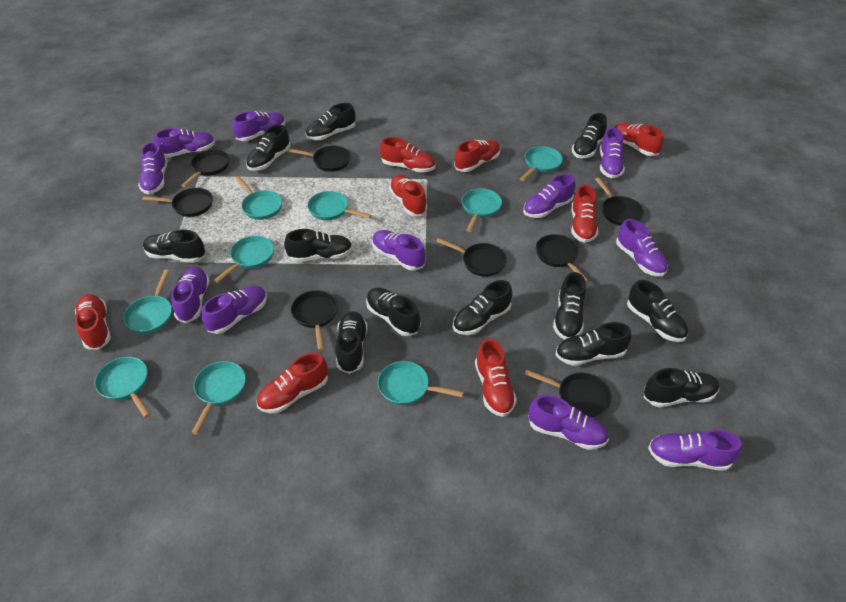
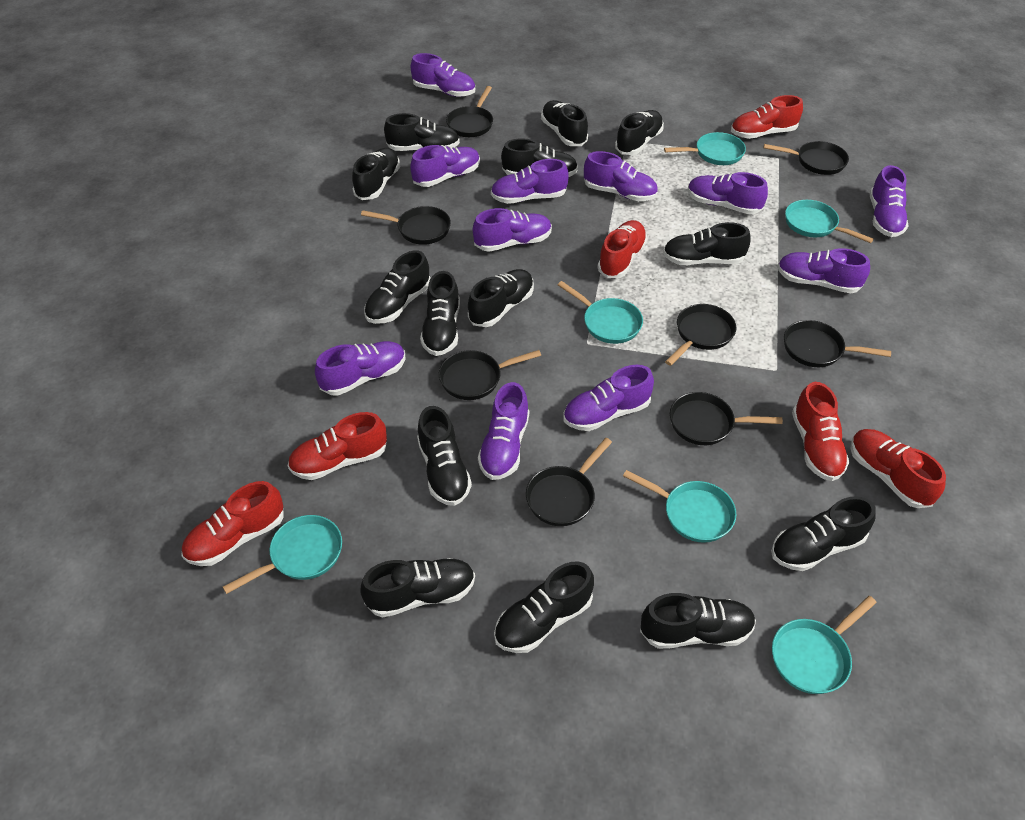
black shoe: 12 -> 14
red shoe: 8 -> 6
turquoise pan: 9 -> 6

